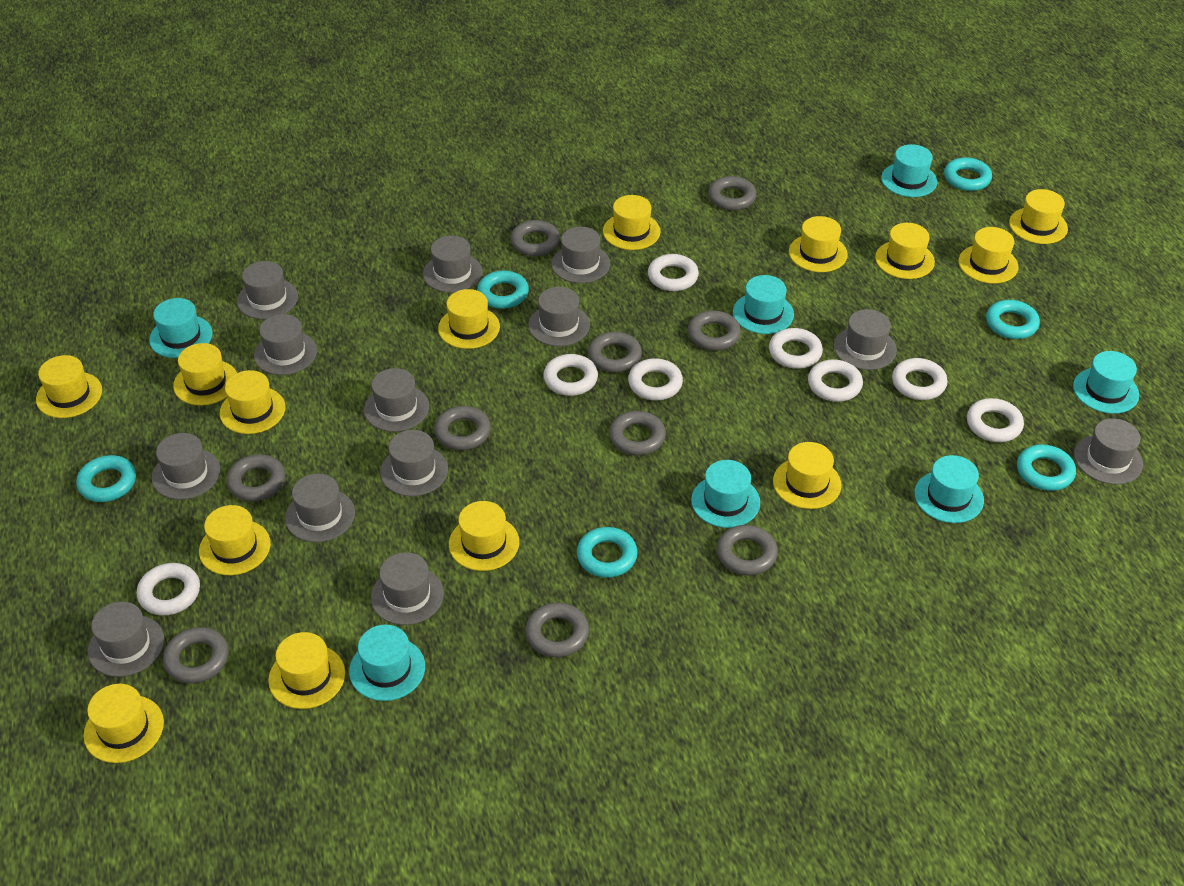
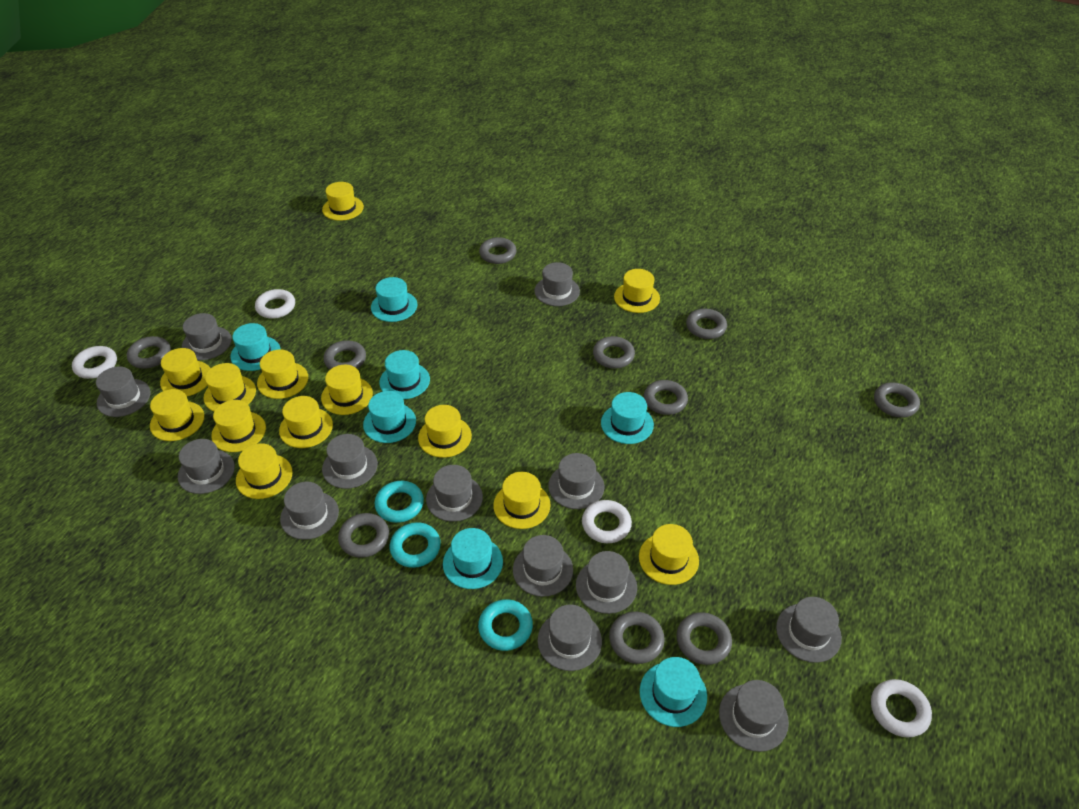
turquoise ring: 6 -> 3
white ring: 8 -> 4
yellow hat: 14 -> 13

